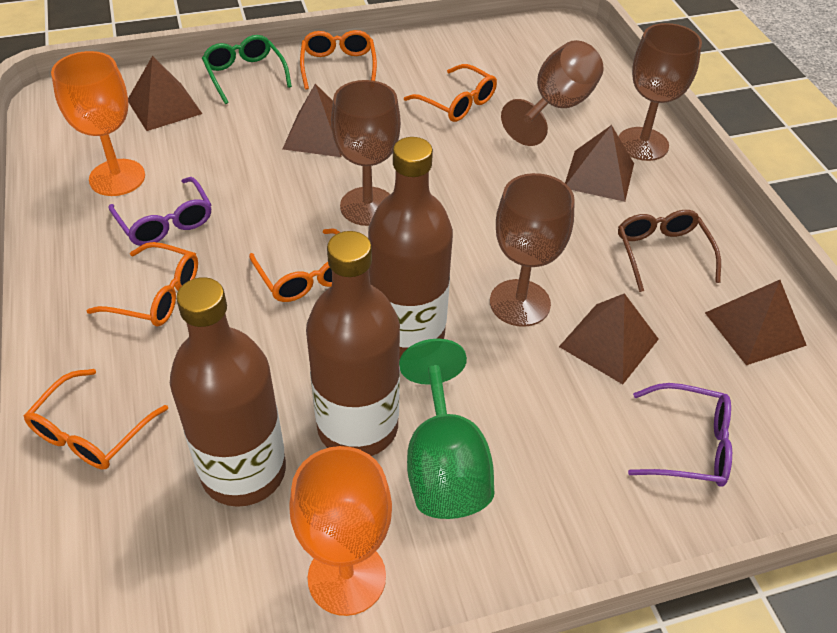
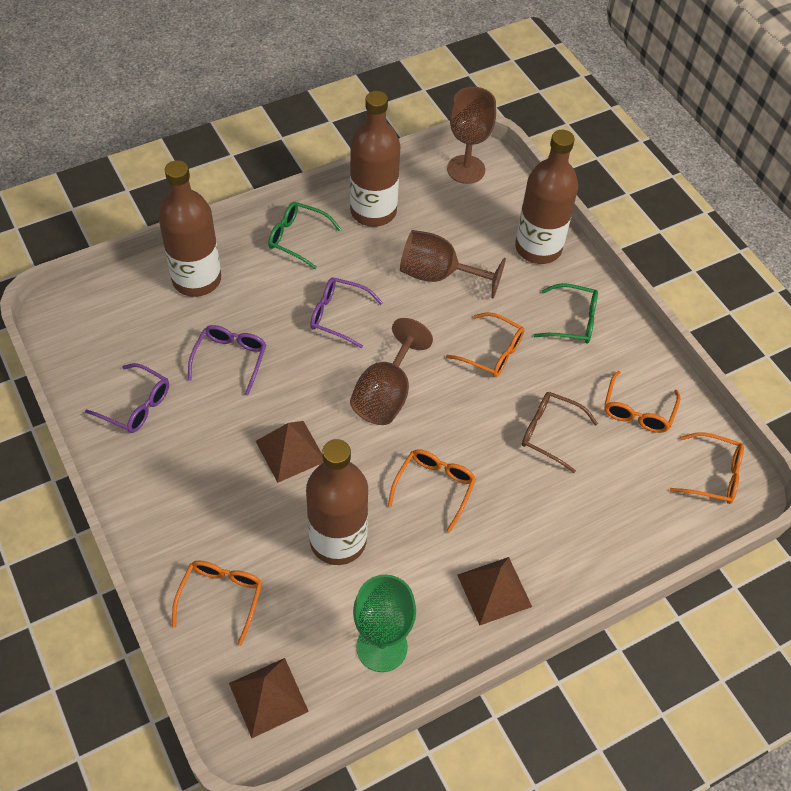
brown bottle: 3 -> 4
brown goblet: 4 -> 3
brown pyramid: 5 -> 3
green glasses: 1 -> 2
orange goblet: 2 -> 0
purple glasses: 2 -> 3

